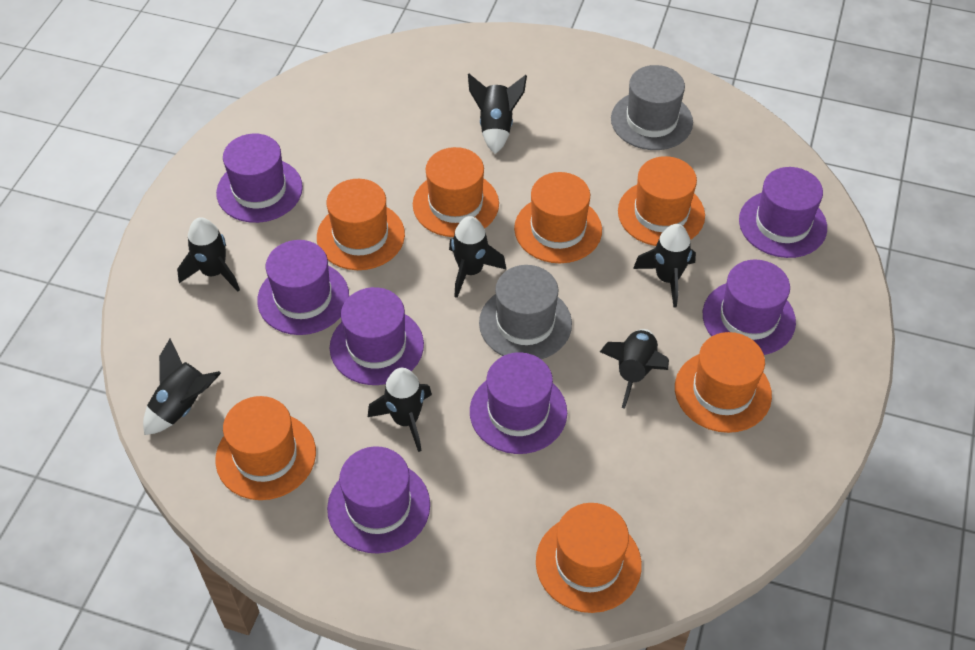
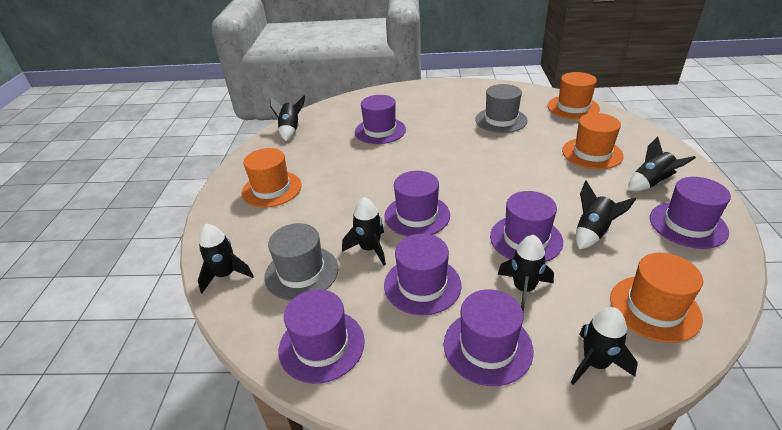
orange hat: 7 -> 4

